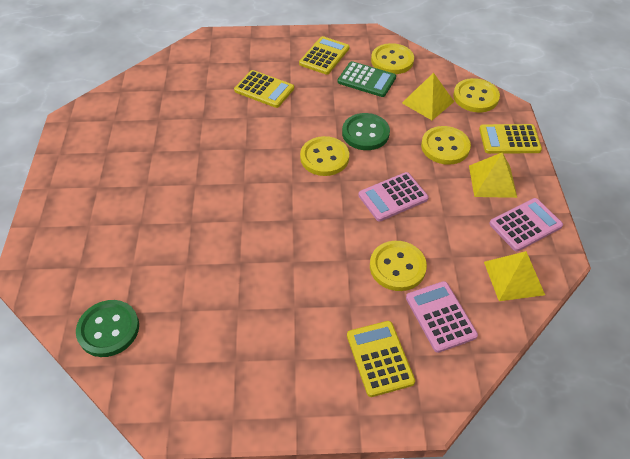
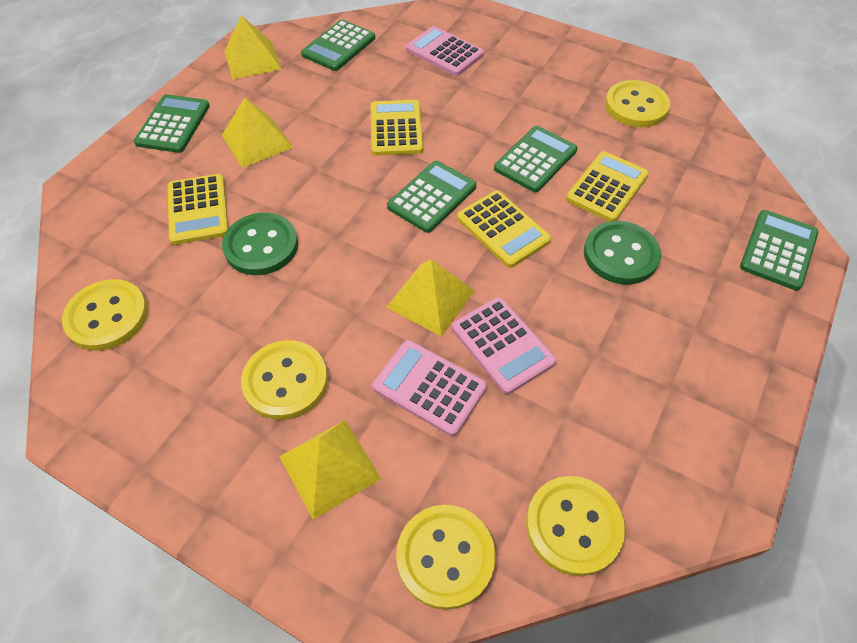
green calculator: 1 -> 5
yellow pyramid: 3 -> 4

